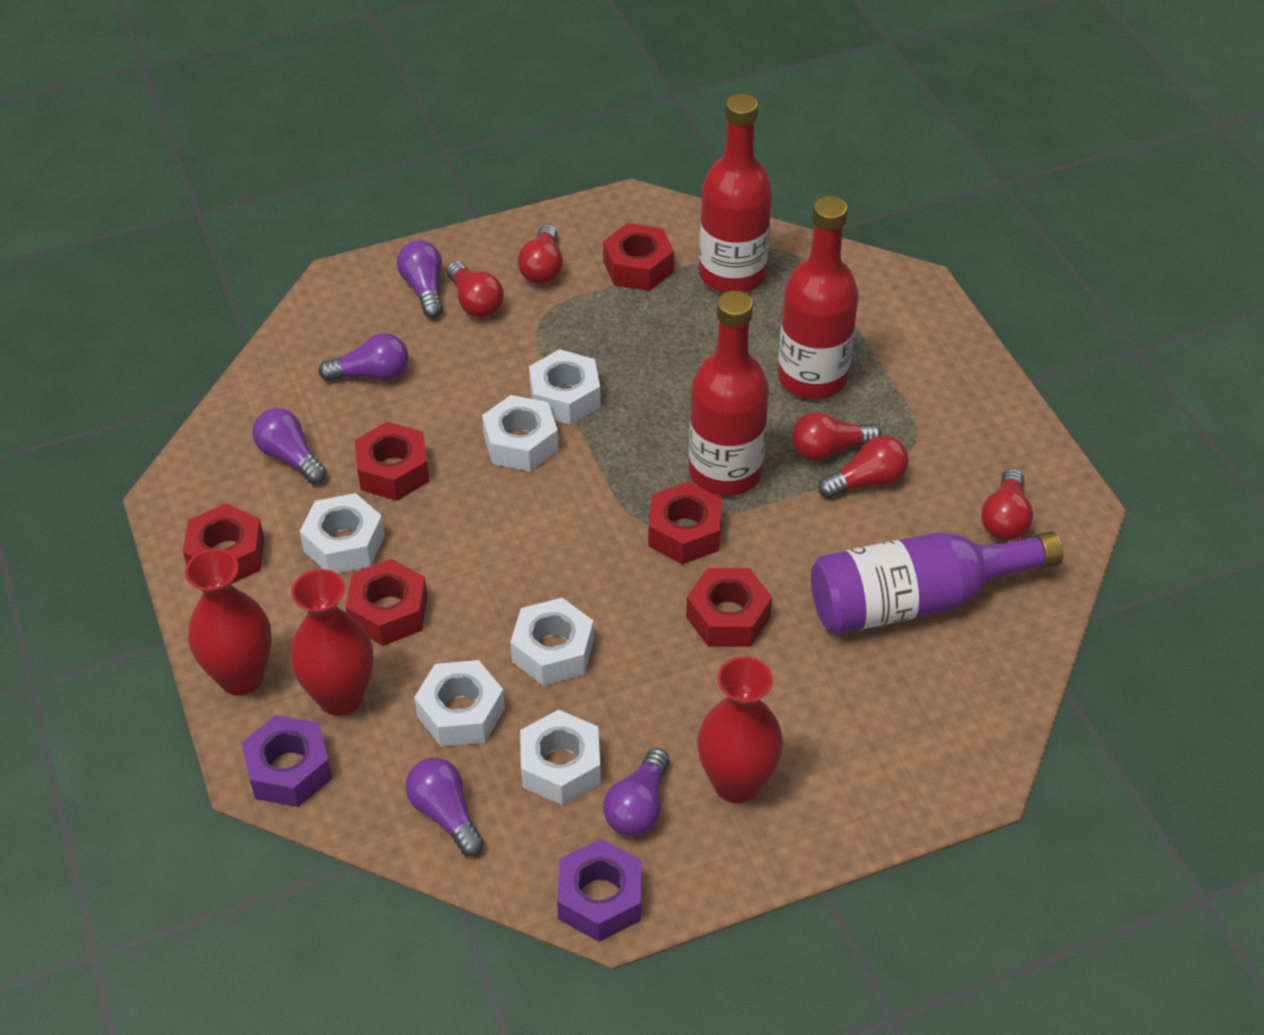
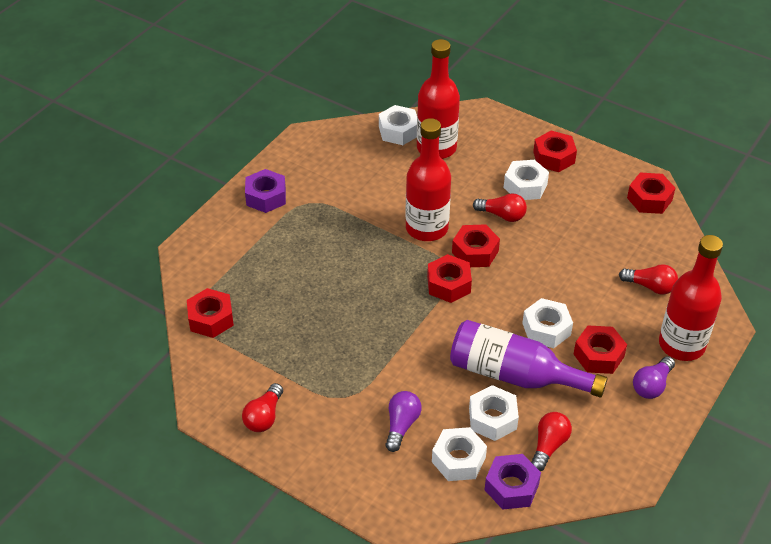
purple light bulb: 5 -> 2
red light bulb: 5 -> 4
red vase: 3 -> 0
white nut: 6 -> 5

